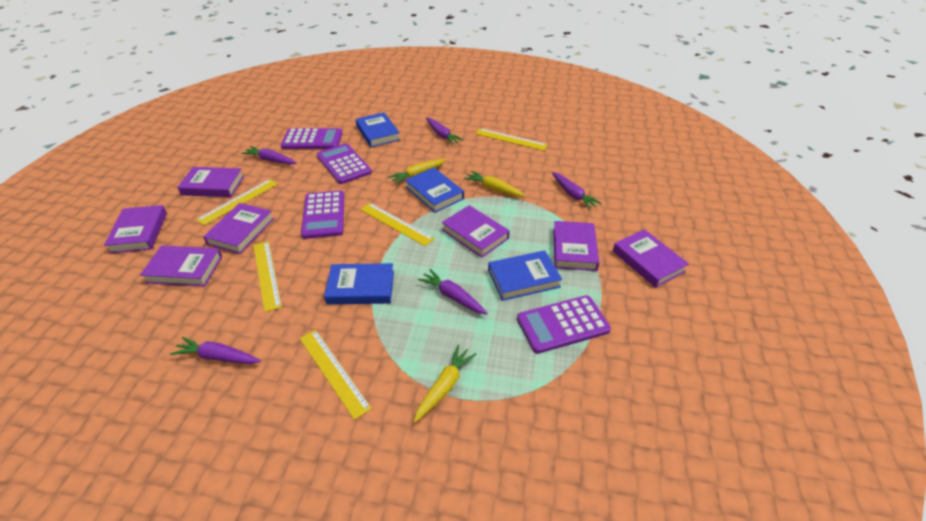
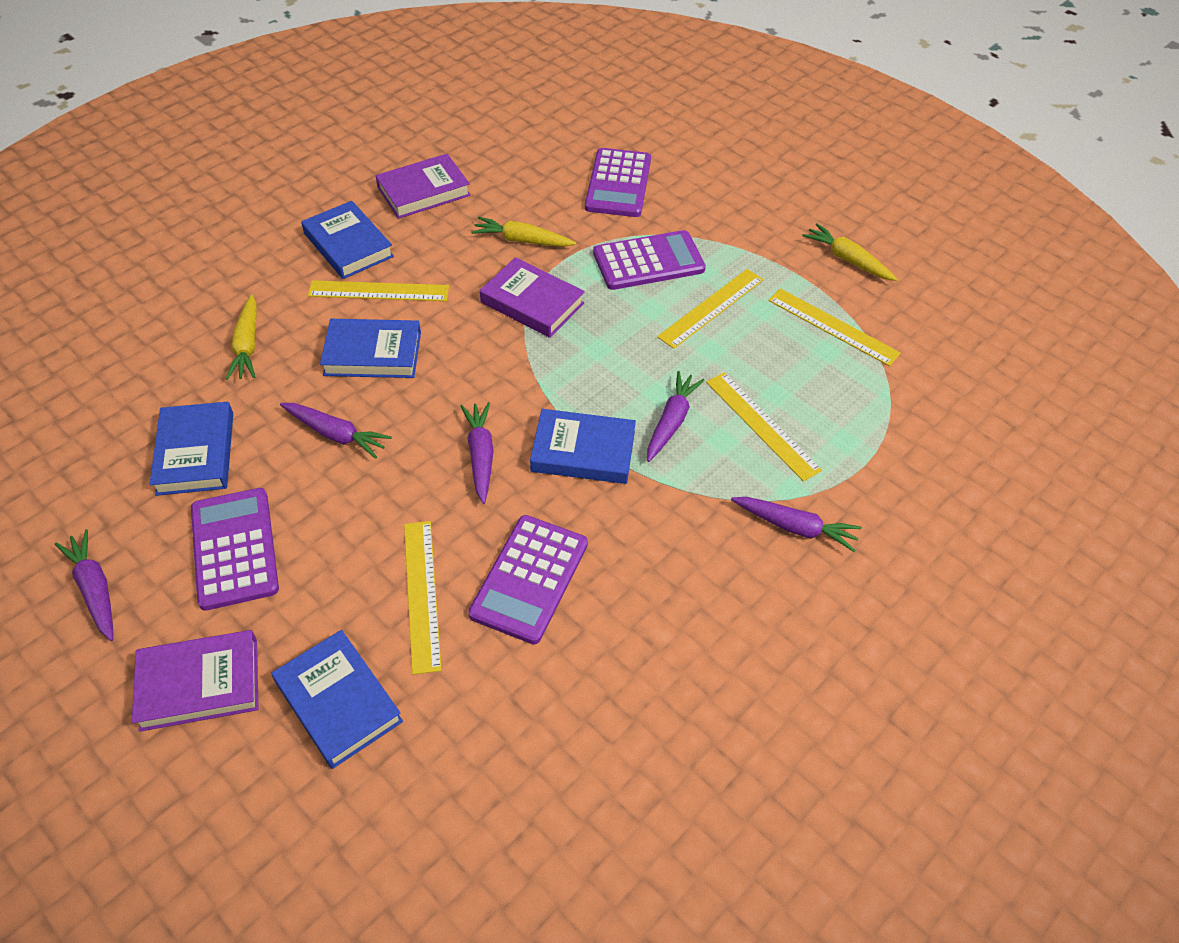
blue book: 4 -> 5
purple book: 7 -> 3

